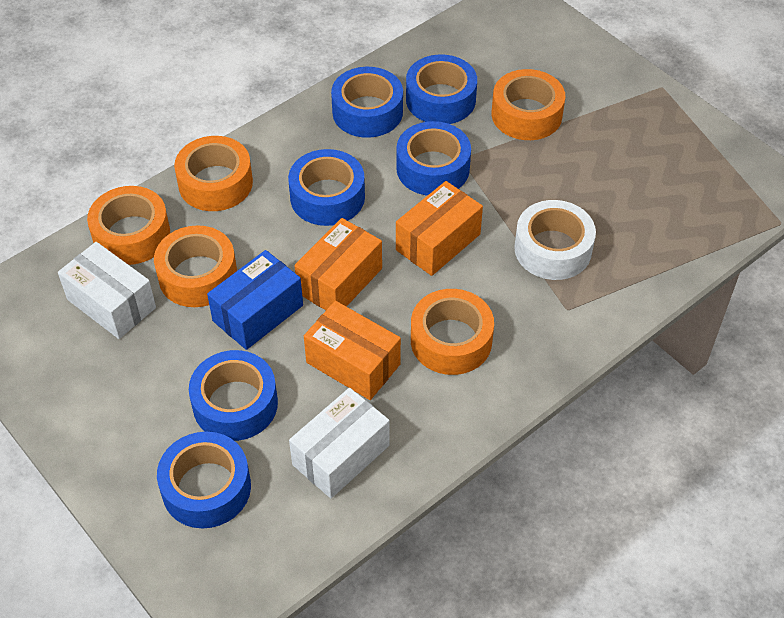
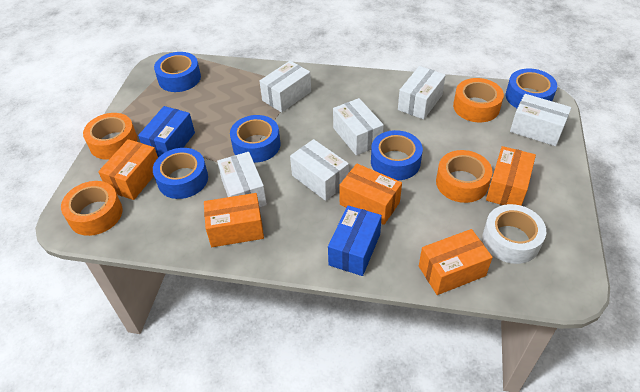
blue box: 1 -> 2
blue tape: 6 -> 5
orange box: 3 -> 5
orange tape: 5 -> 4
white box: 2 -> 6

